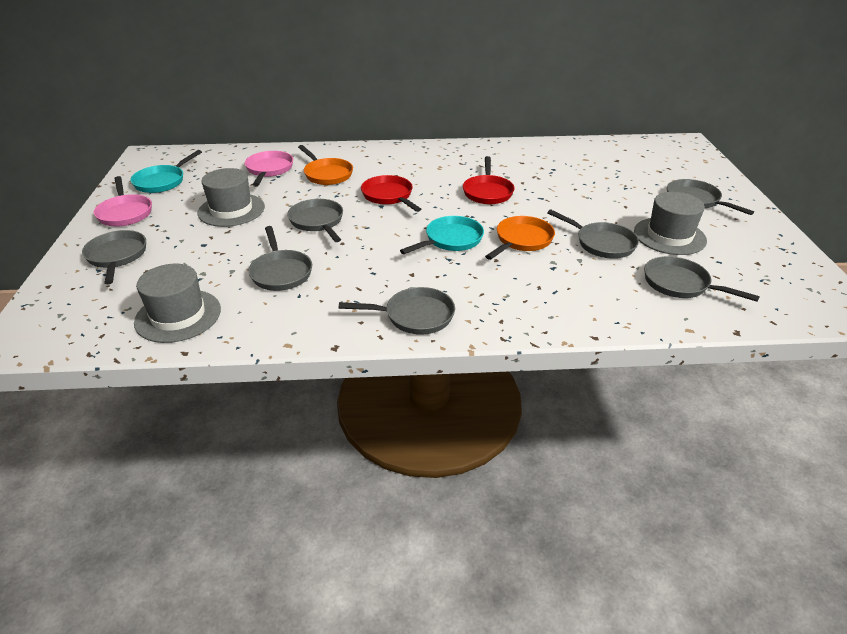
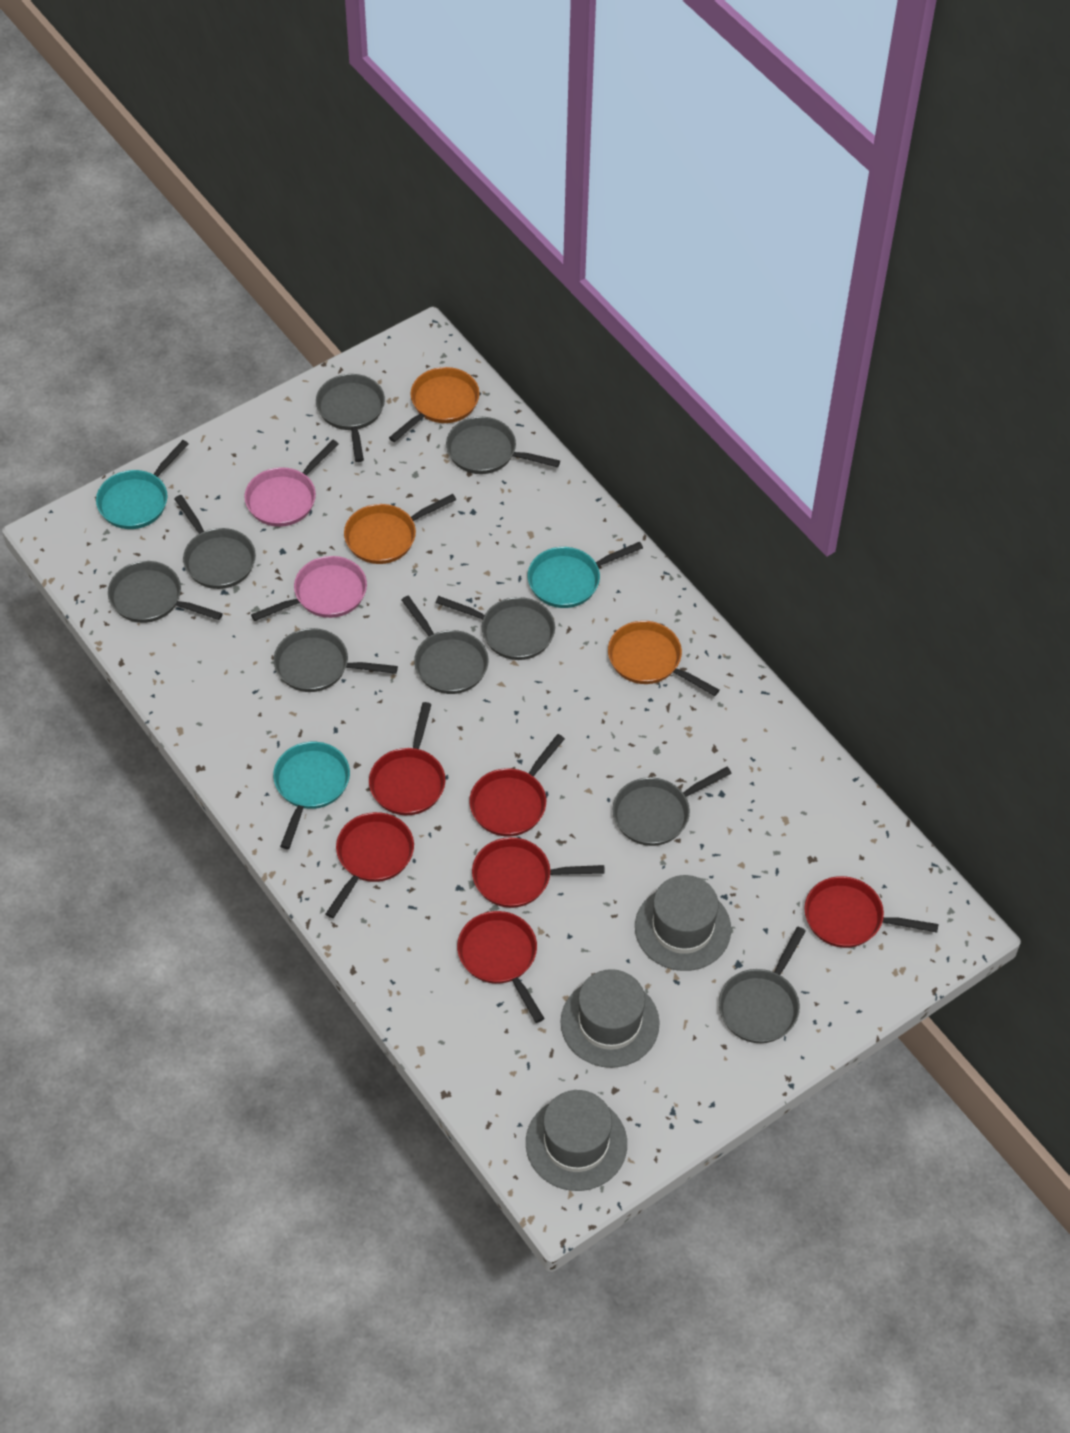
grey pan: 7 -> 9
orange pan: 2 -> 3
red pan: 2 -> 6
turquoise pan: 2 -> 3

